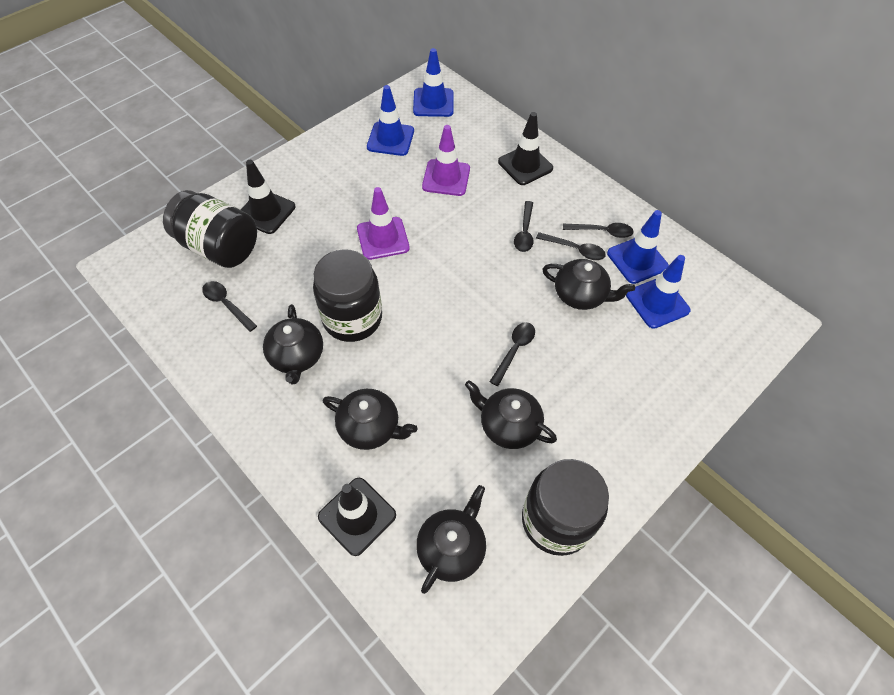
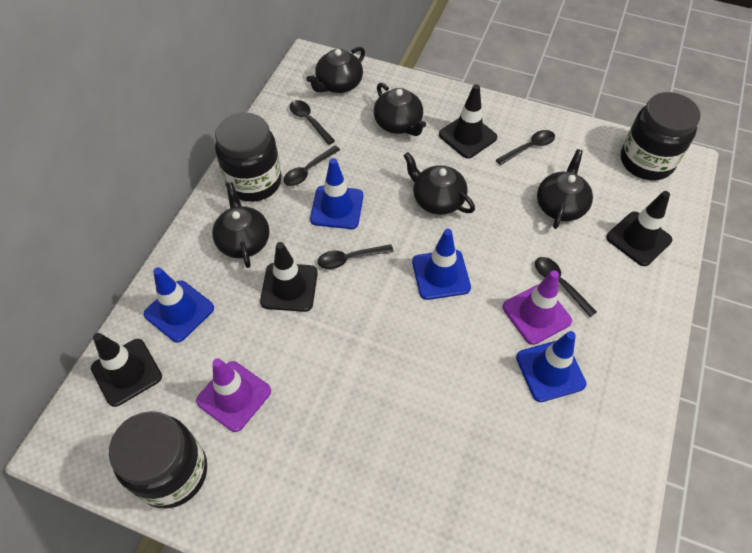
black traffic cone: 3 -> 4

